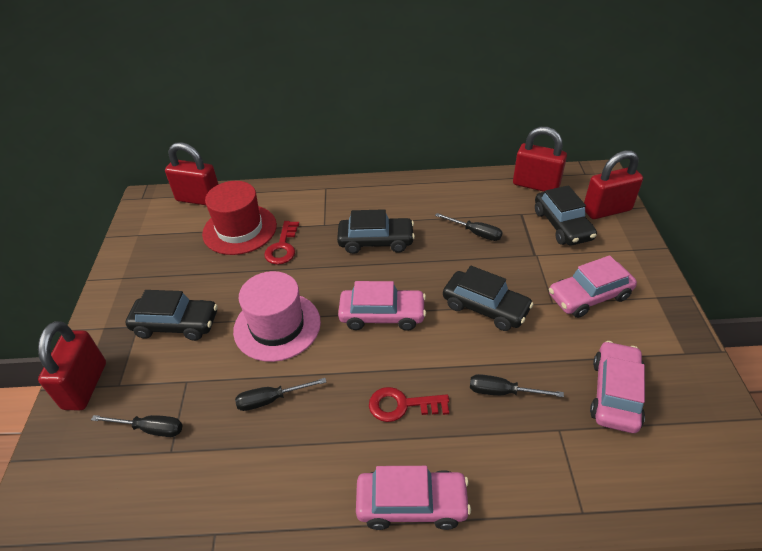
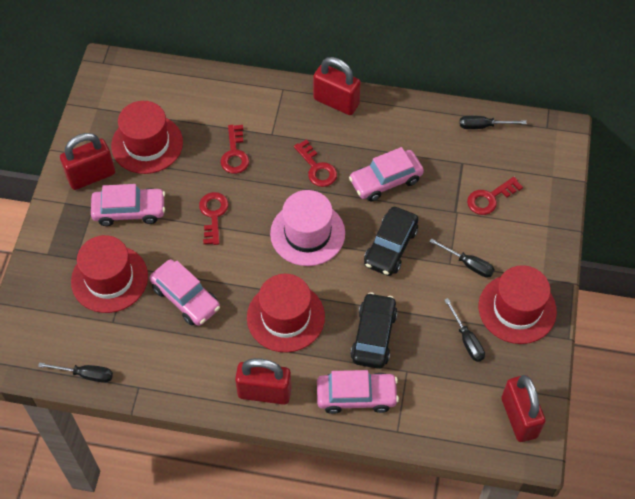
black car: 4 -> 2
red hat: 1 -> 4
red key: 2 -> 4

